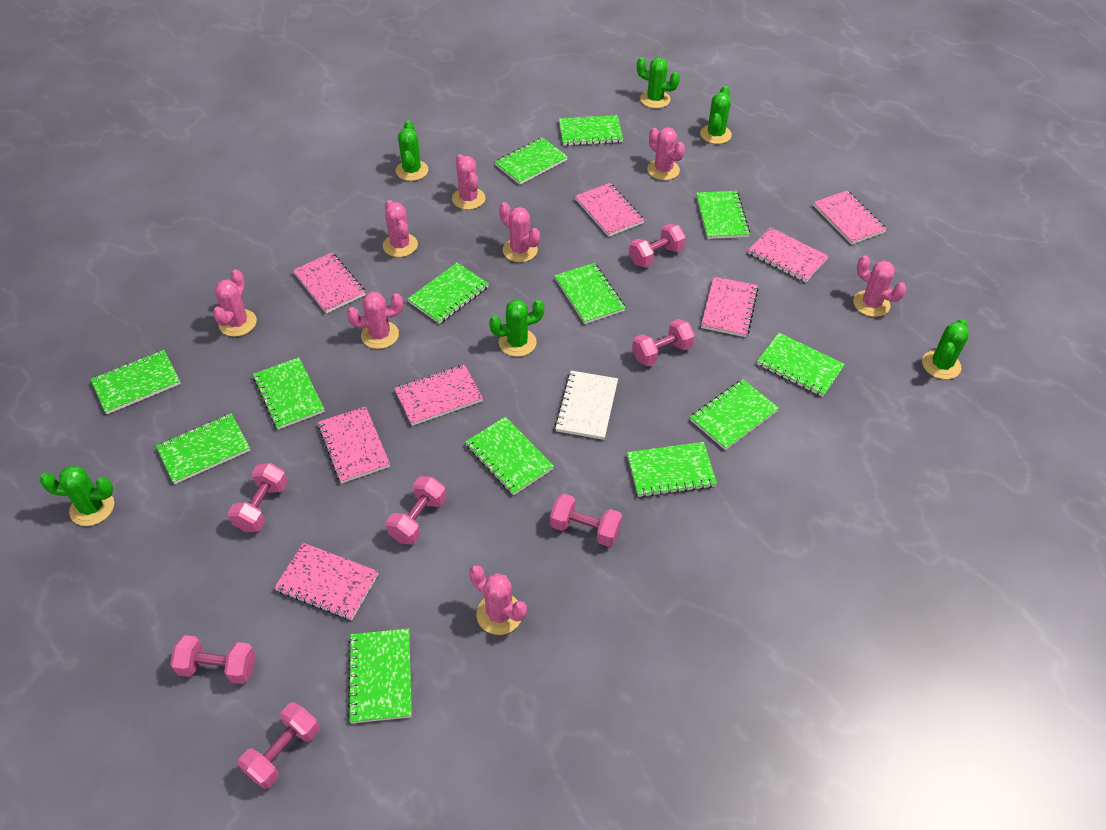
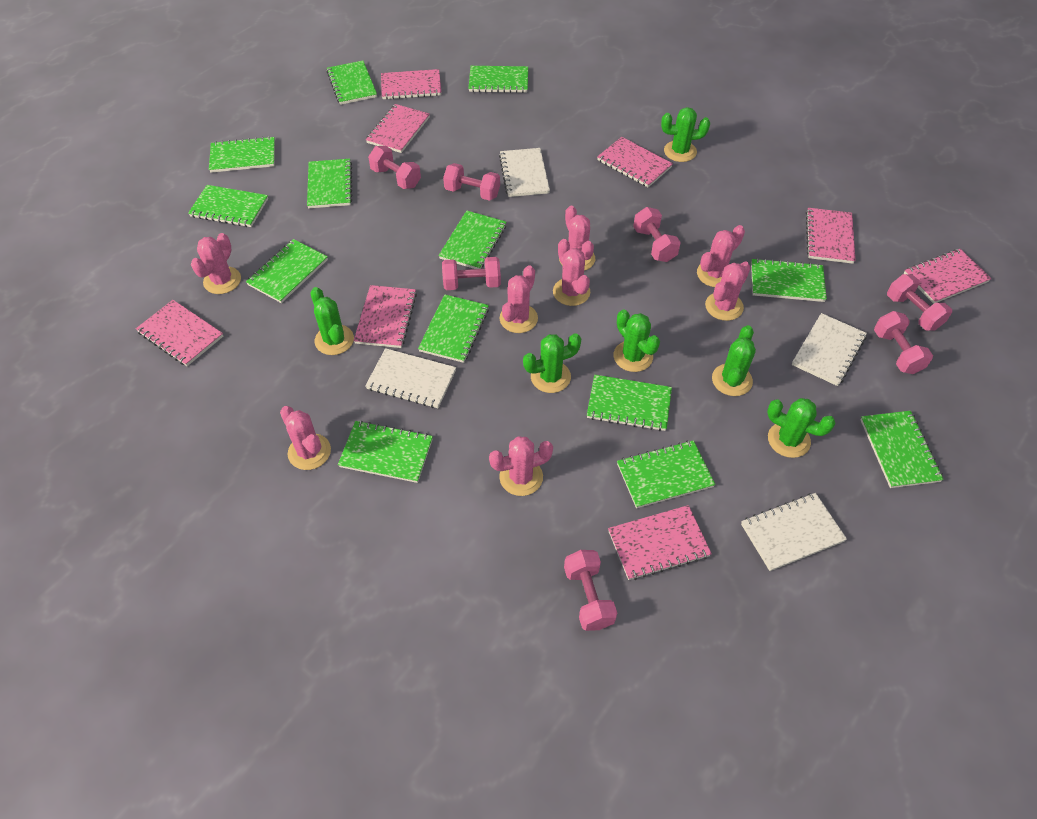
white notebook: 1 -> 4

